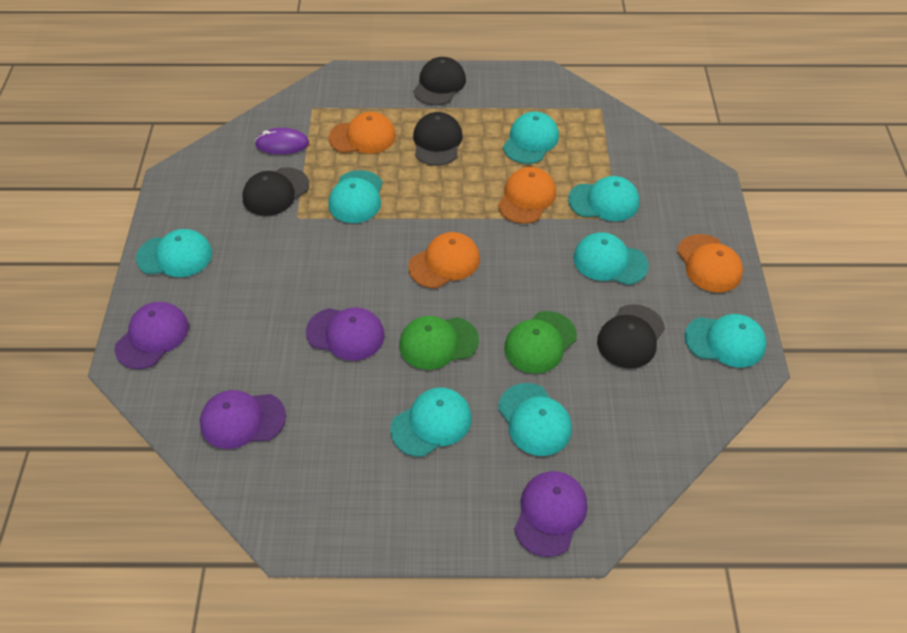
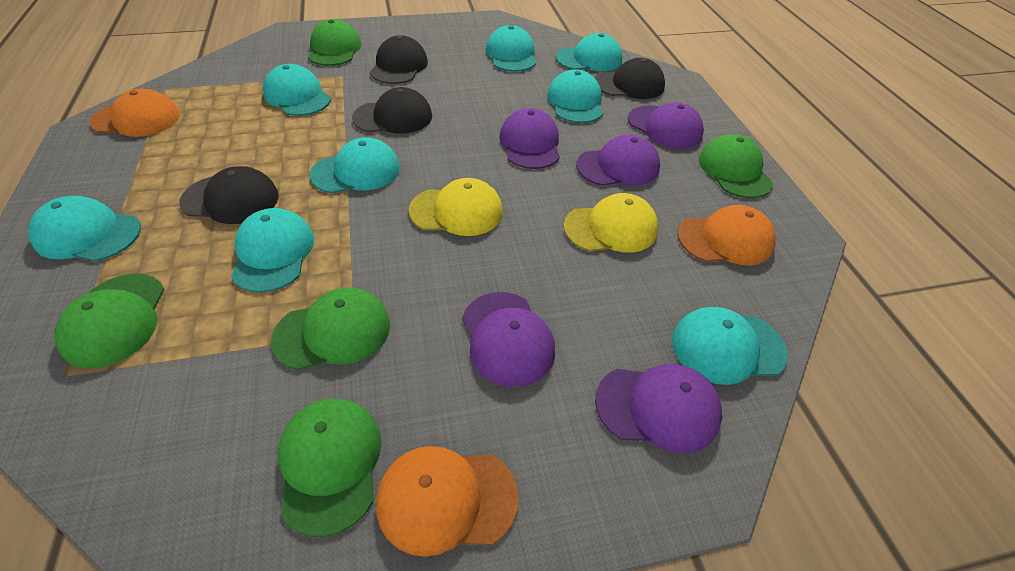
green cap: 2 -> 5
orange cap: 4 -> 3
purple cap: 4 -> 5
purple mouse: 1 -> 0
yellow cap: 0 -> 2

